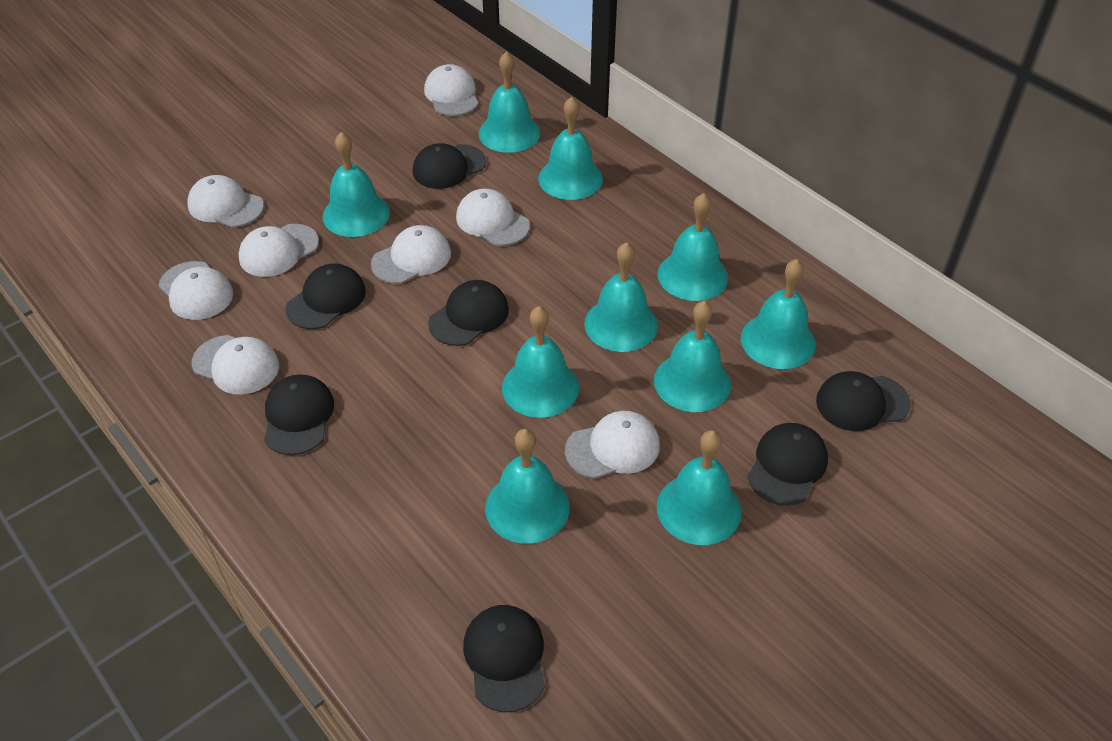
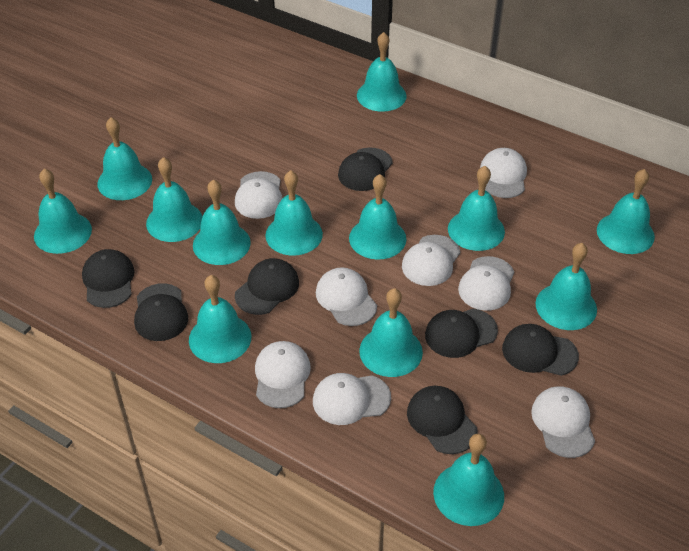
turquoise bell: 10 -> 13

